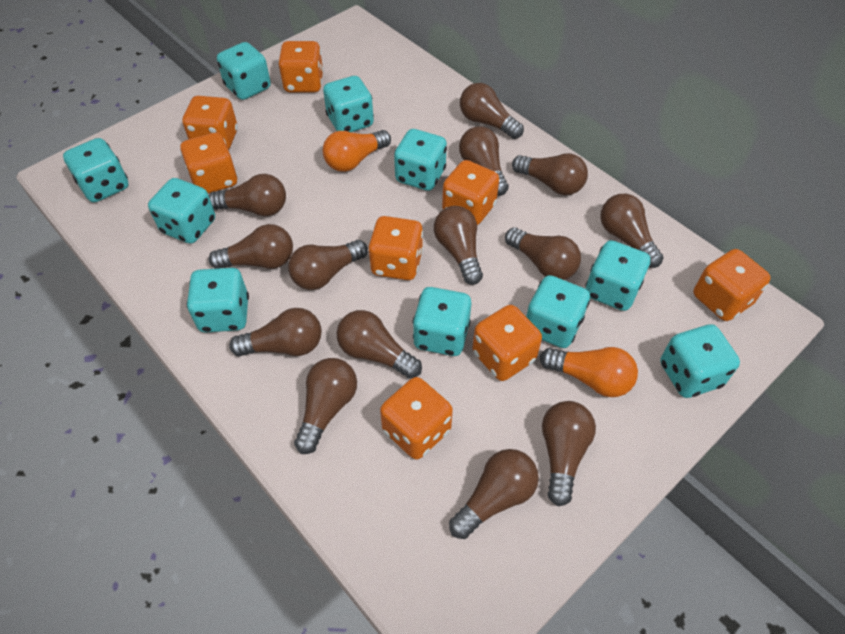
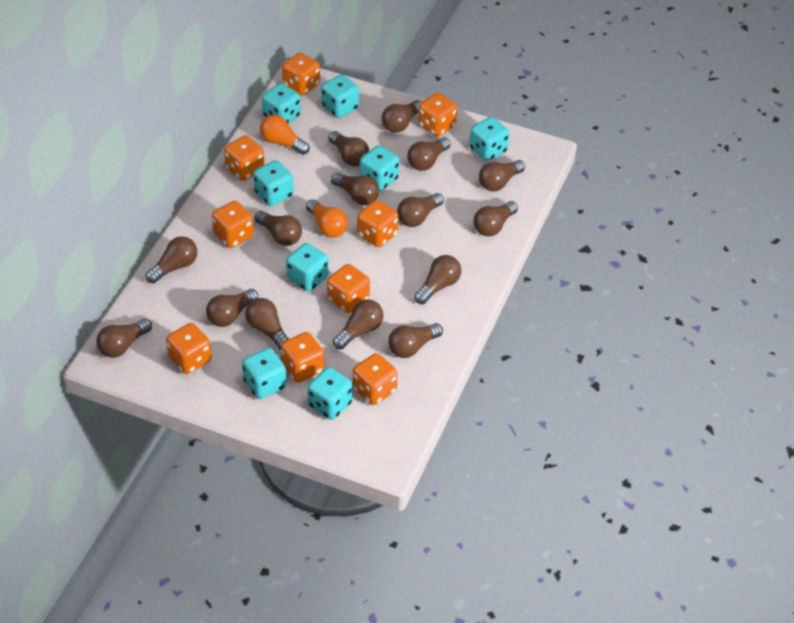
brown light bulb: 14 -> 15
orange dice: 8 -> 9
turquoise dice: 10 -> 8

